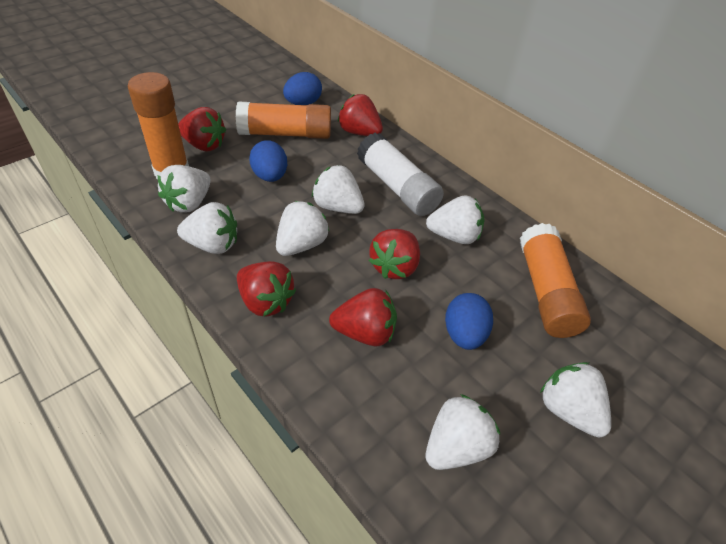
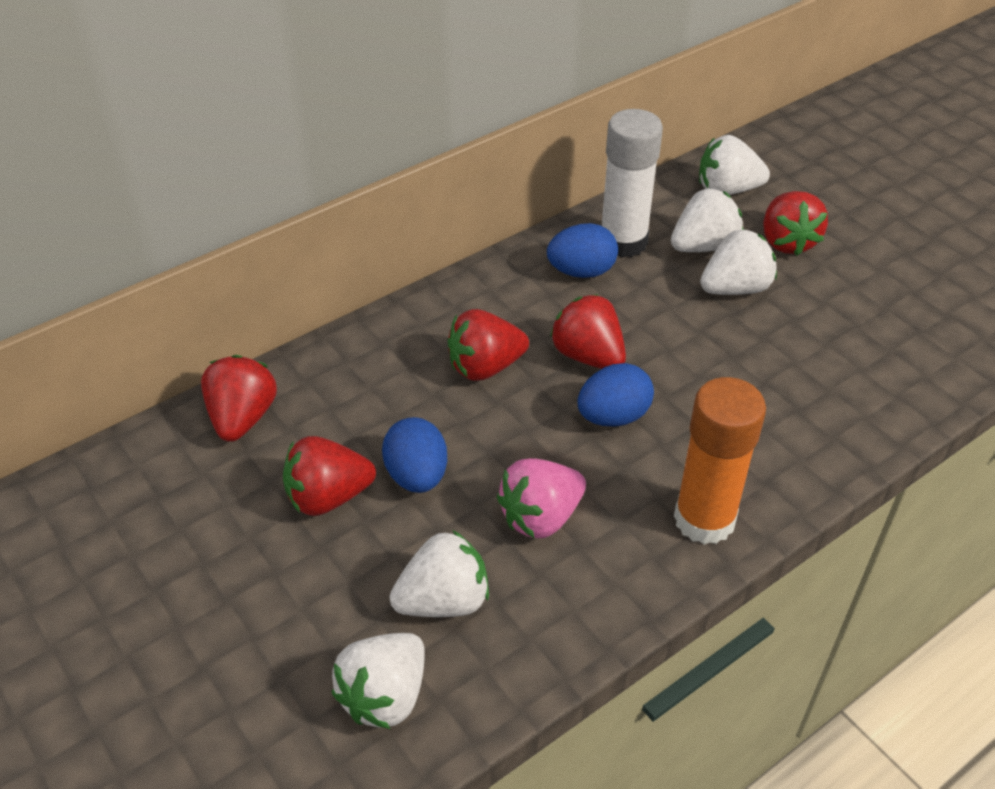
orange glue stick: 3 -> 1
pink strawberry: 0 -> 1
white strawberry: 7 -> 5

